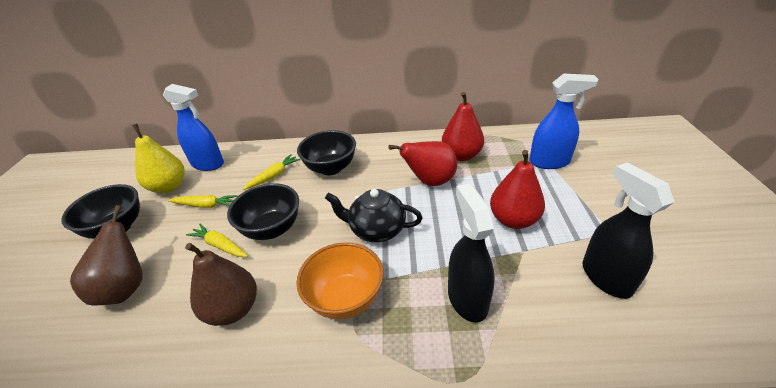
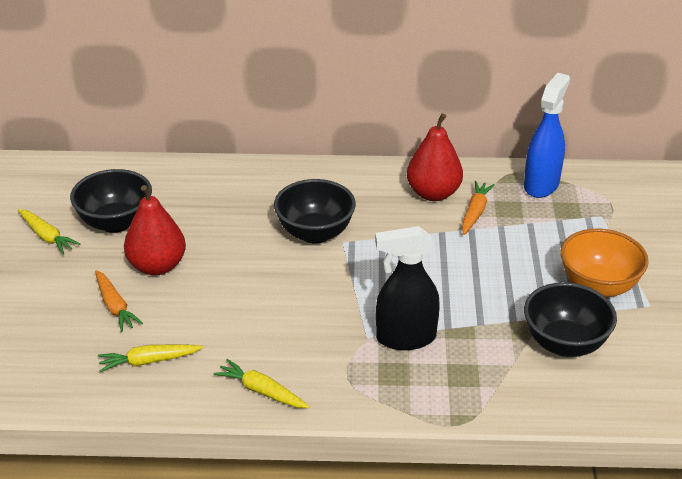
black spray bottle: 2 -> 1
black teapot: 1 -> 0
blue spray bottle: 2 -> 1
brown pear: 2 -> 0
orange carrot: 0 -> 2
red pear: 3 -> 2
yellow pear: 1 -> 0

